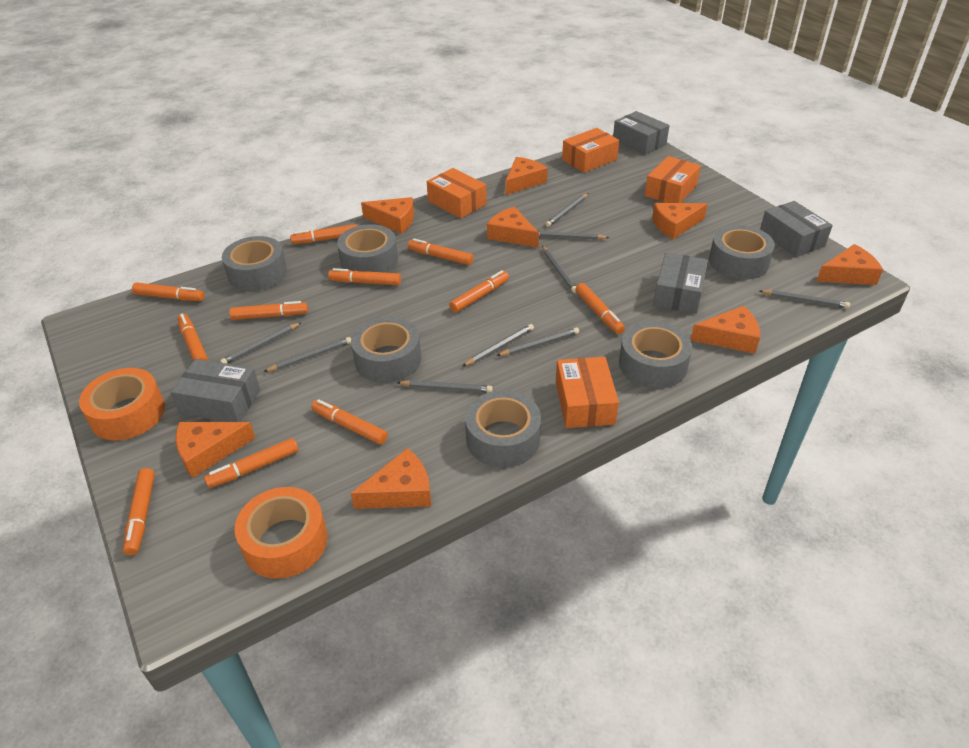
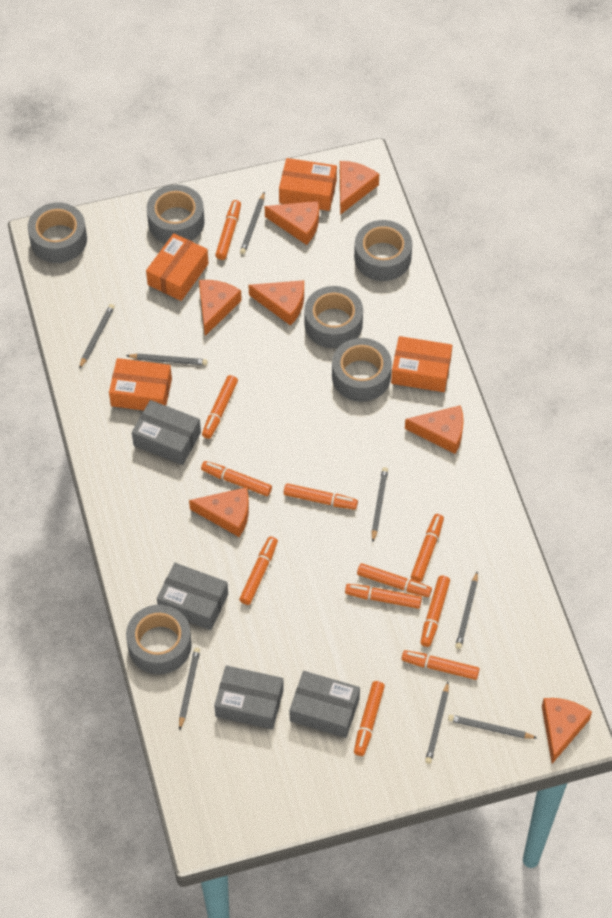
grey pencil: 9 -> 8
orange cheese: 8 -> 7
orange tape: 2 -> 0

